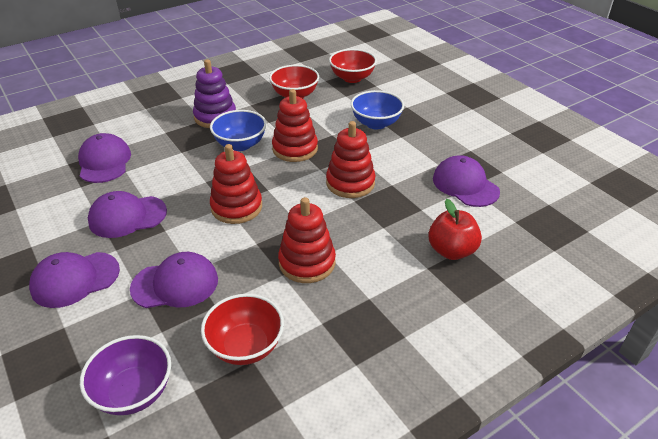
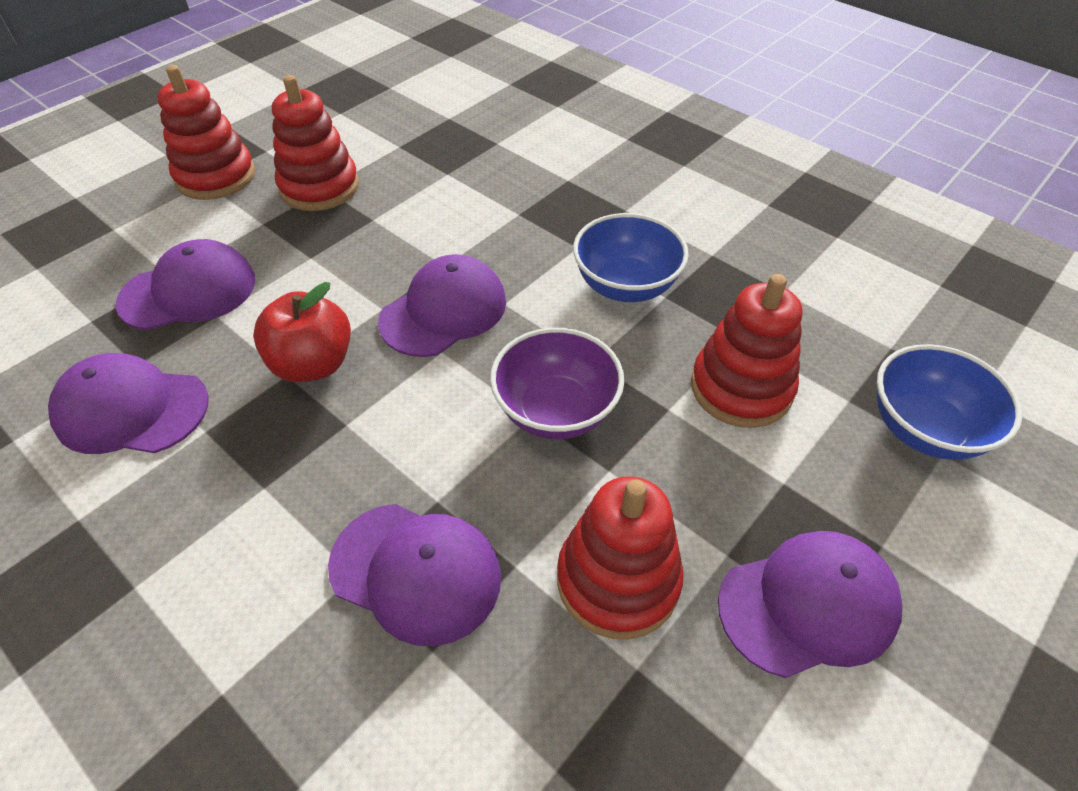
purple stacking toy: 1 -> 0
red bowl: 3 -> 0

